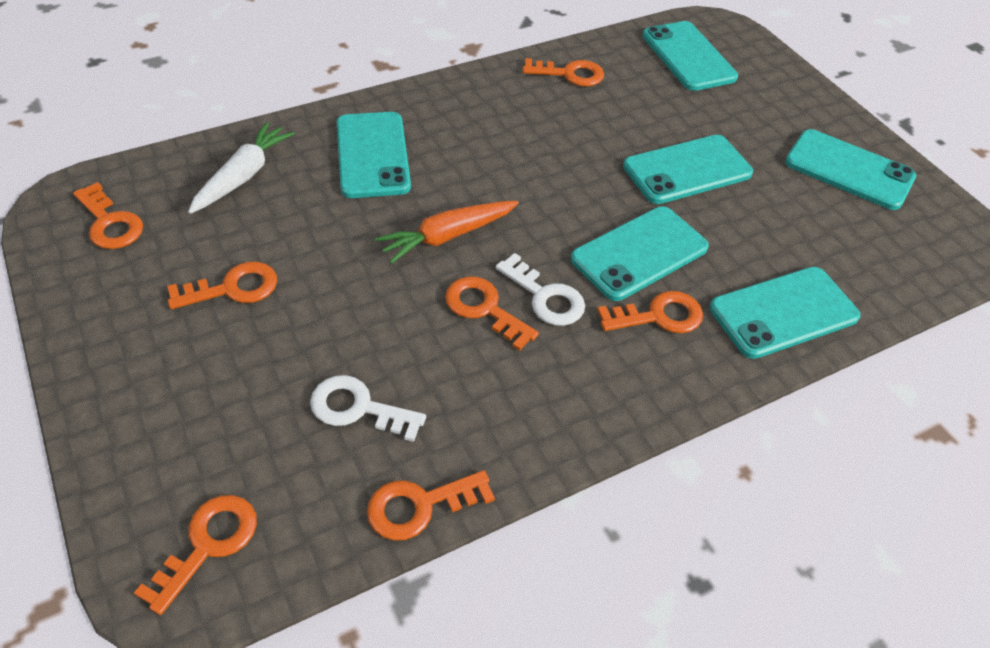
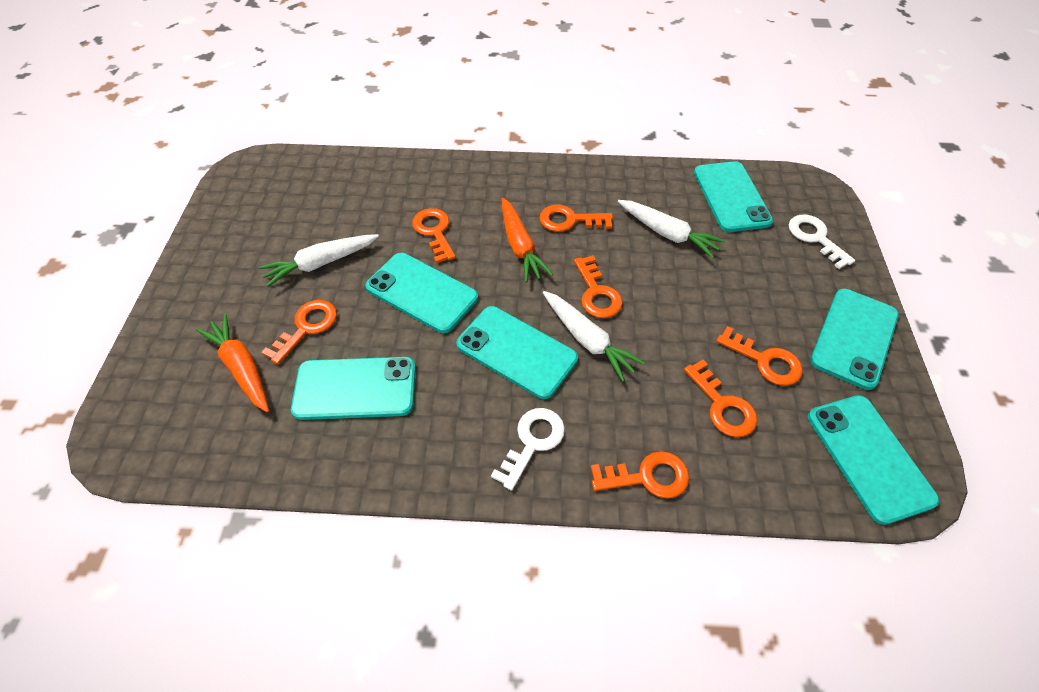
orange carrot: 1 -> 2
white carrot: 1 -> 3

